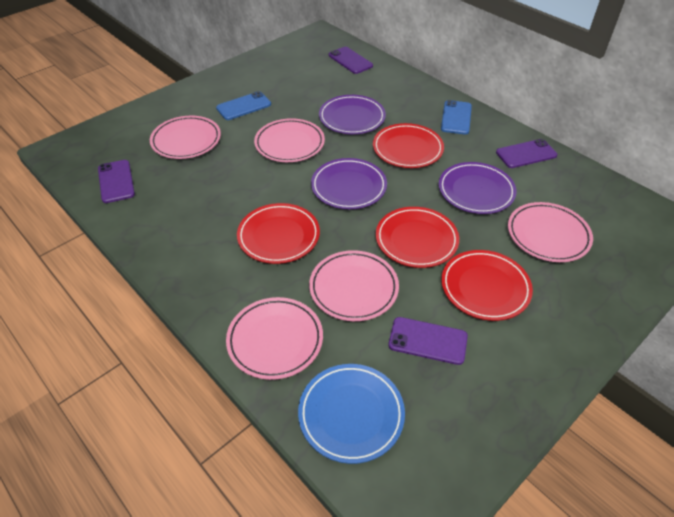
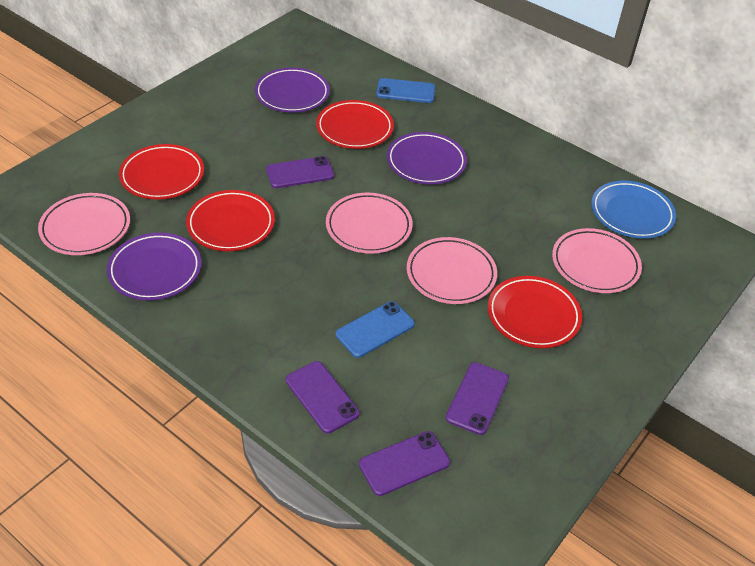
pink plate: 5 -> 4

